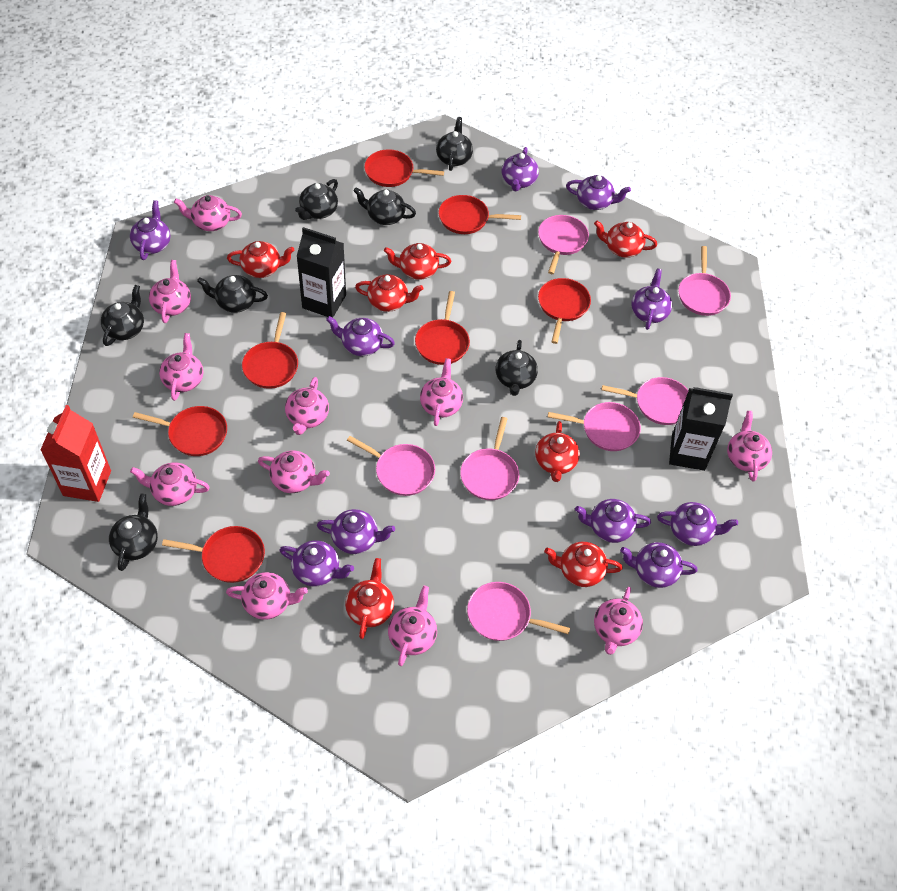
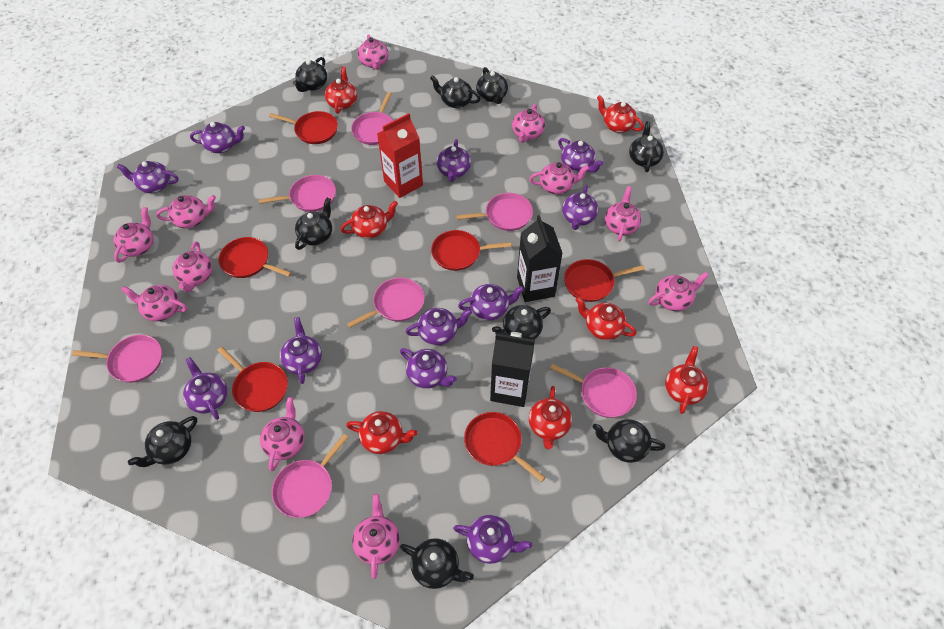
black teapot: 7 -> 9
purple teapot: 10 -> 11
red pan: 7 -> 6

